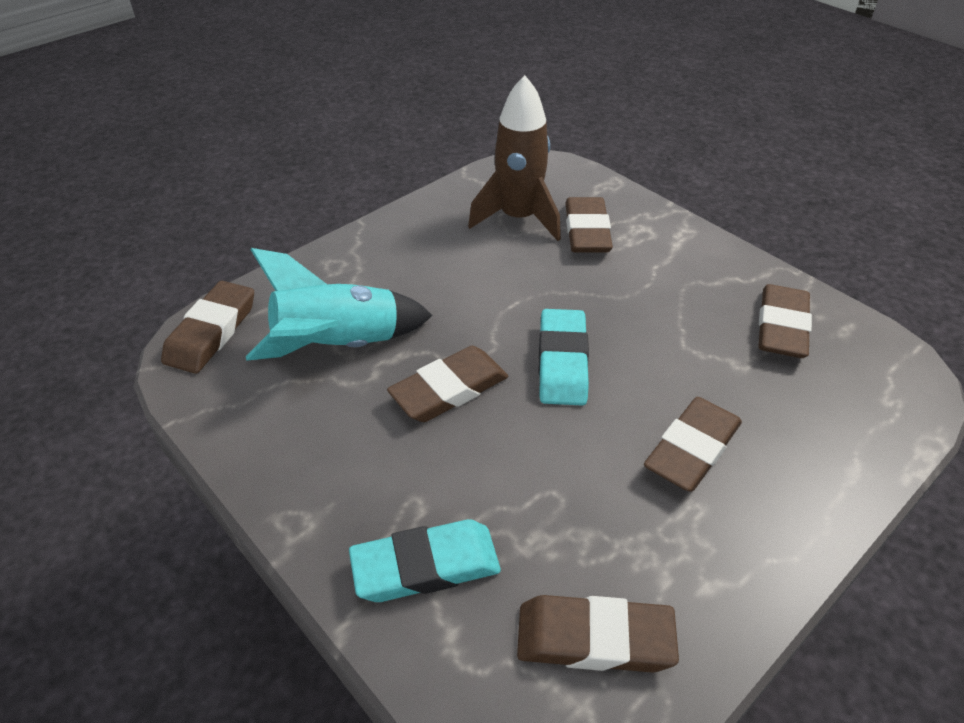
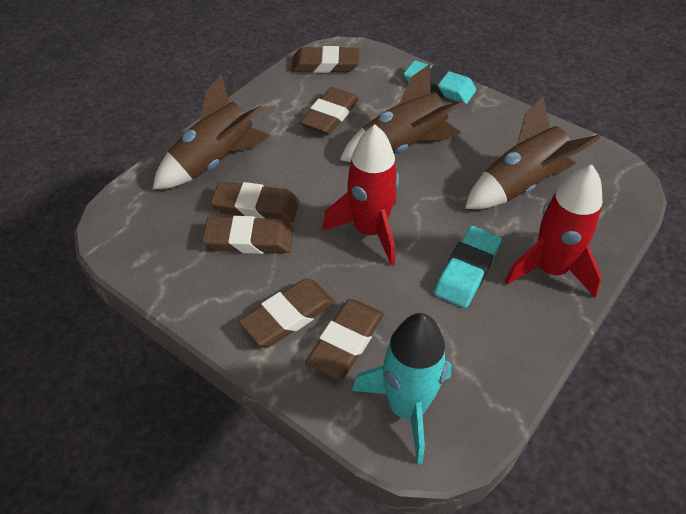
brown rocket: 1 -> 3
red rocket: 0 -> 2

